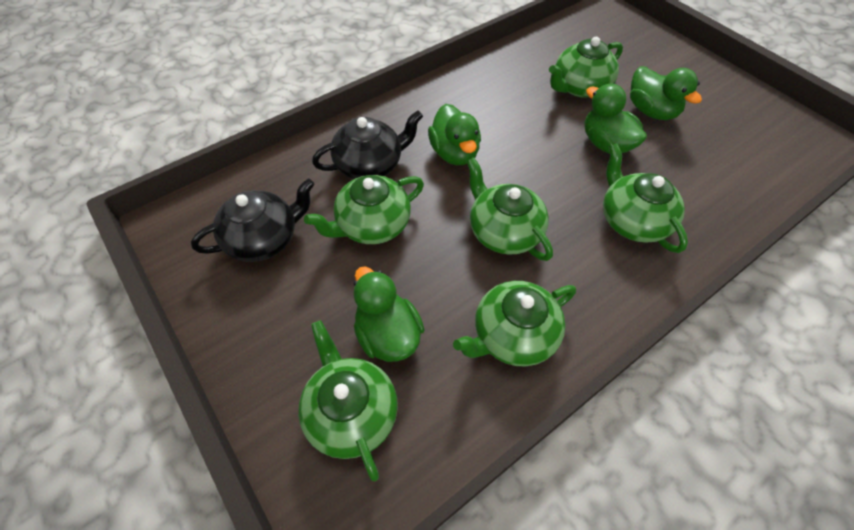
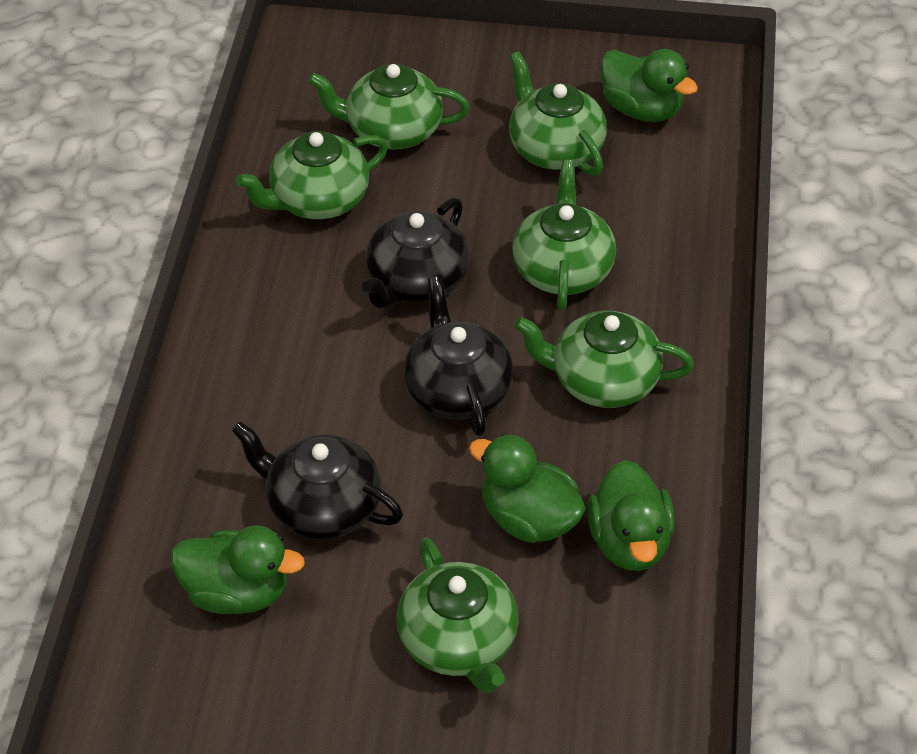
black teapot: 2 -> 3

